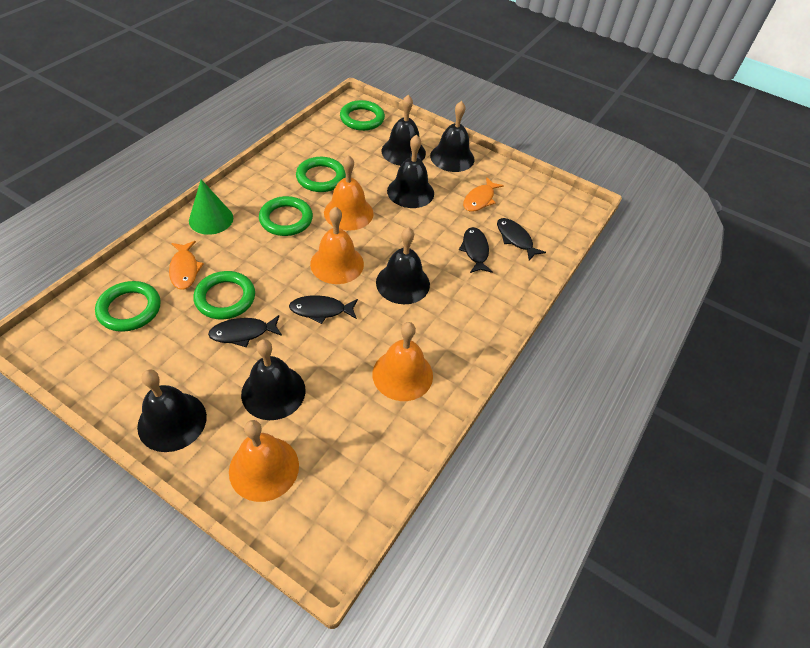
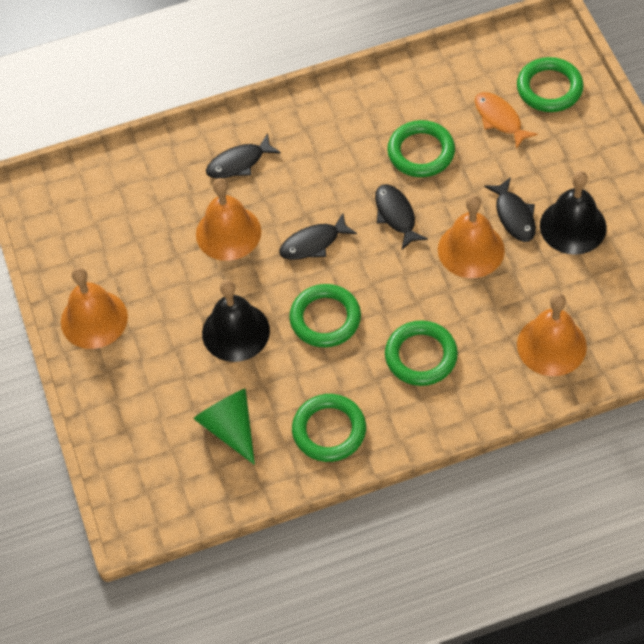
black bell: 6 -> 2
orange fish: 2 -> 1

